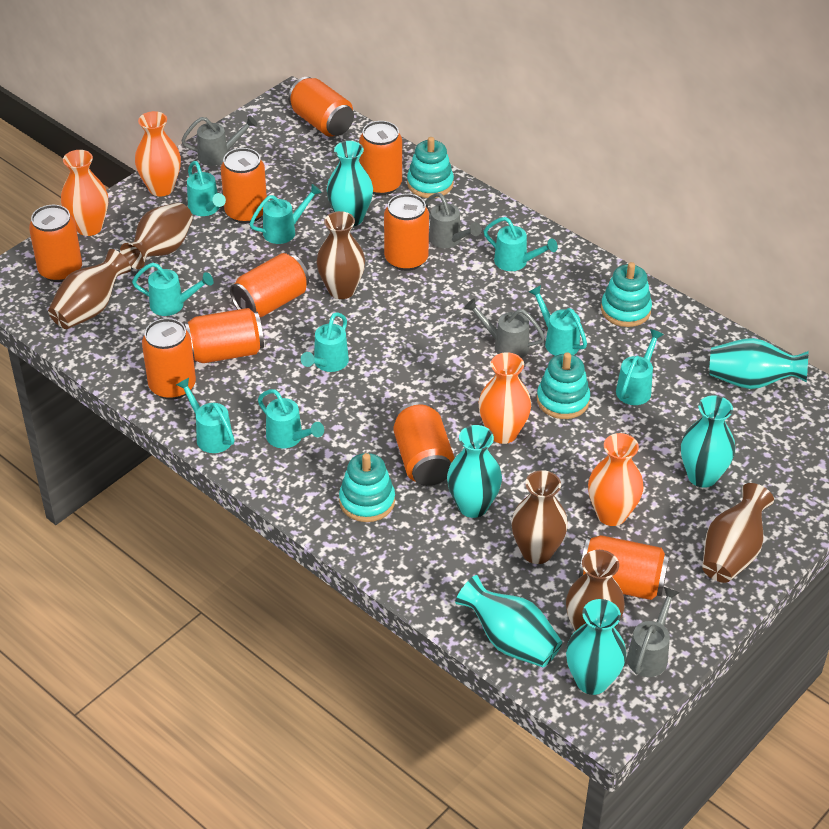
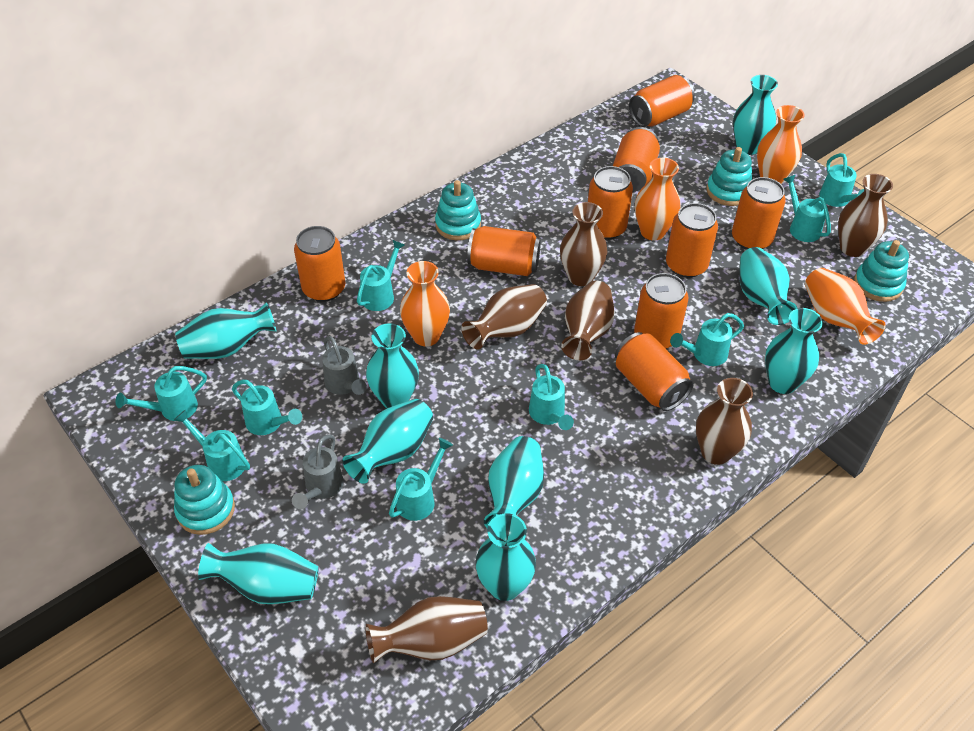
grey watering can: 4 -> 2
orange can: 10 -> 9
turquoise vase: 6 -> 9

